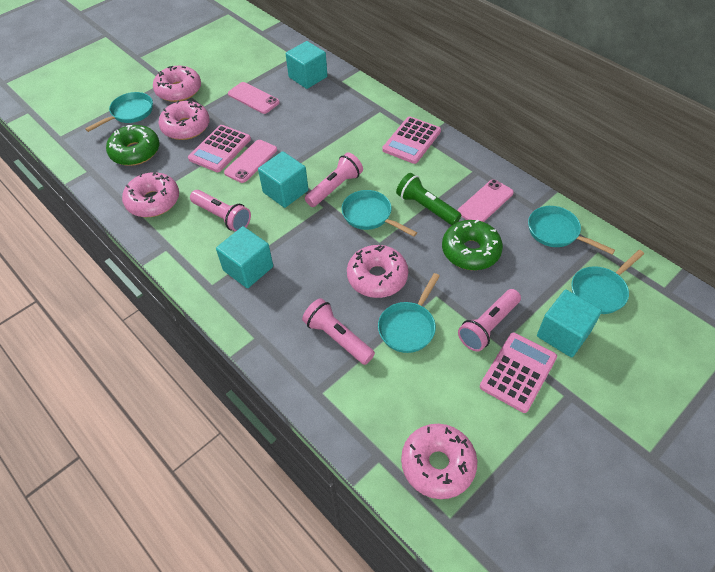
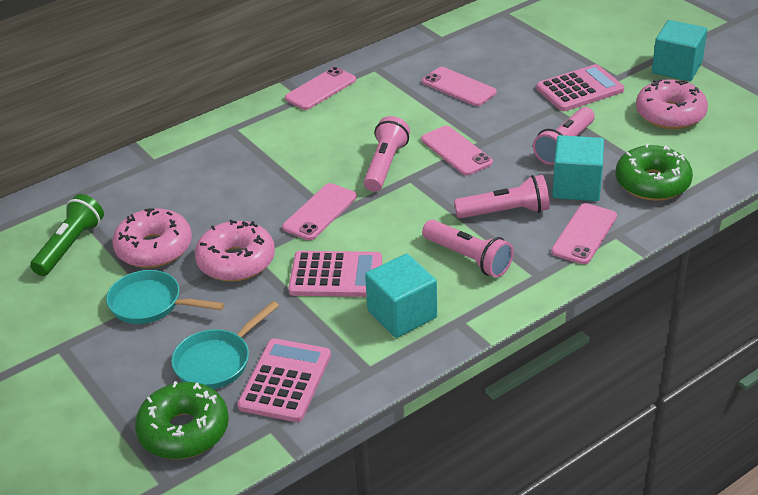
pink donut: 5 -> 3
pink phone: 3 -> 5
turquoise cube: 4 -> 3
turquoise pan: 5 -> 2

